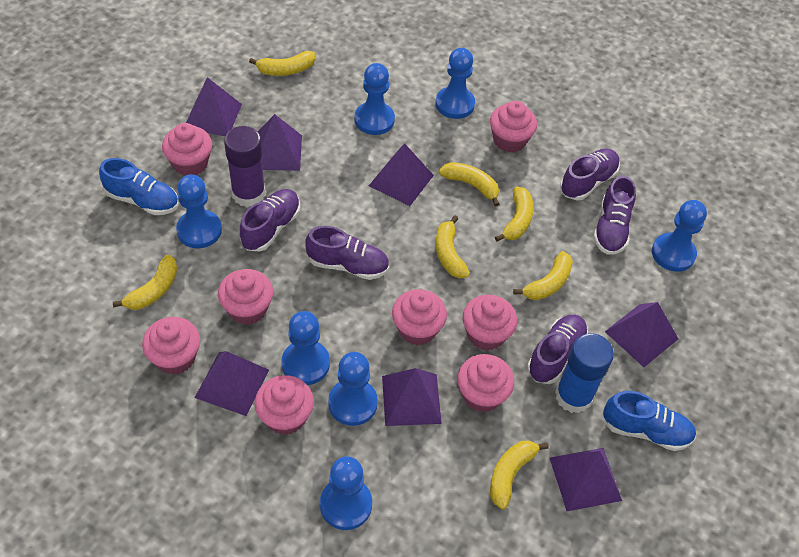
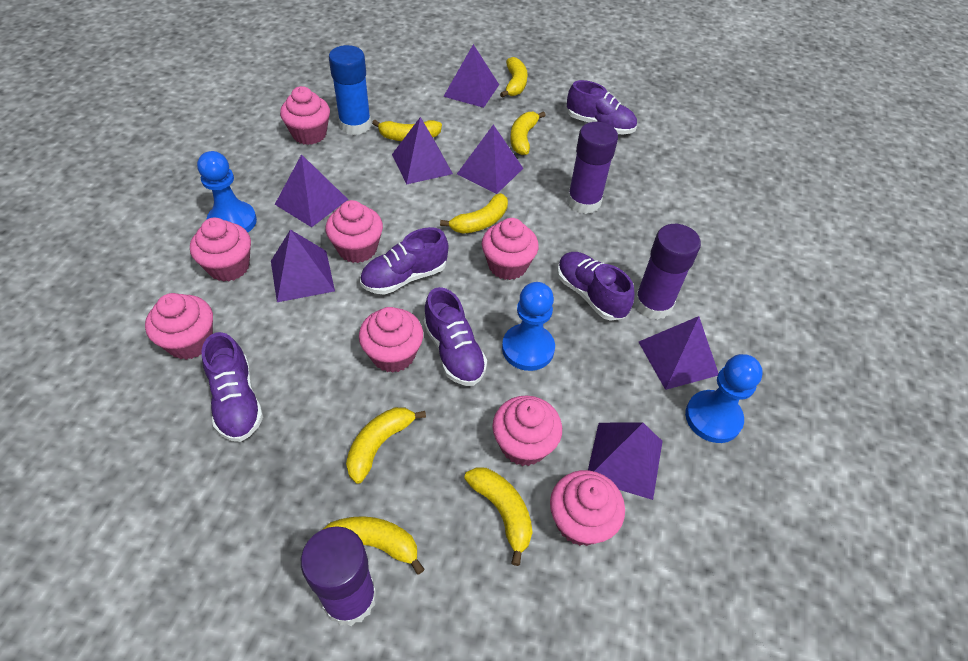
blue pawn: 7 -> 3
blue shoe: 2 -> 0
purple glue stick: 1 -> 3

